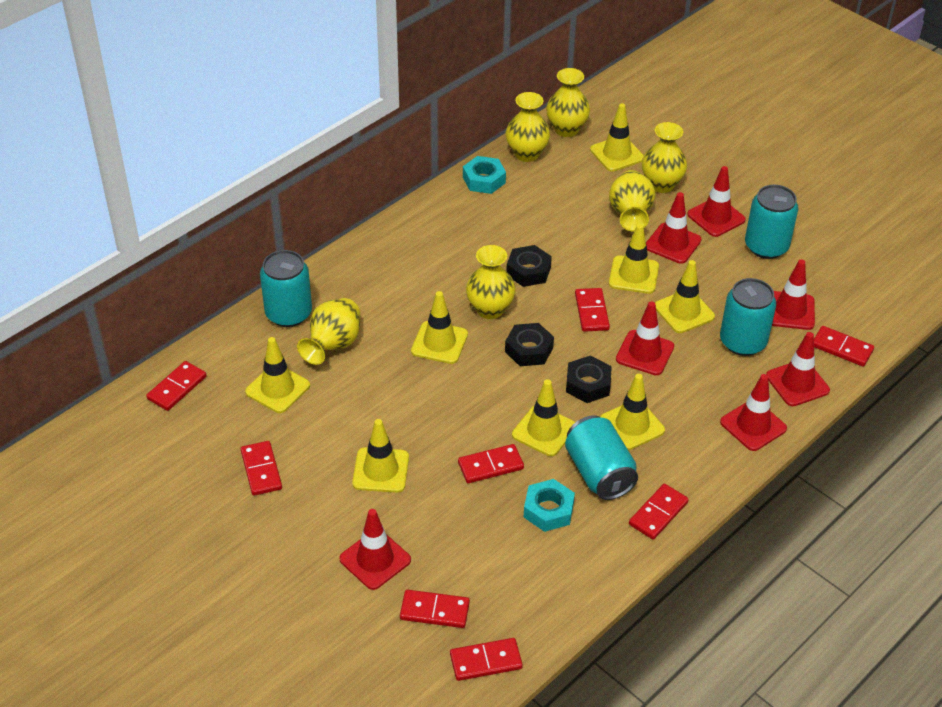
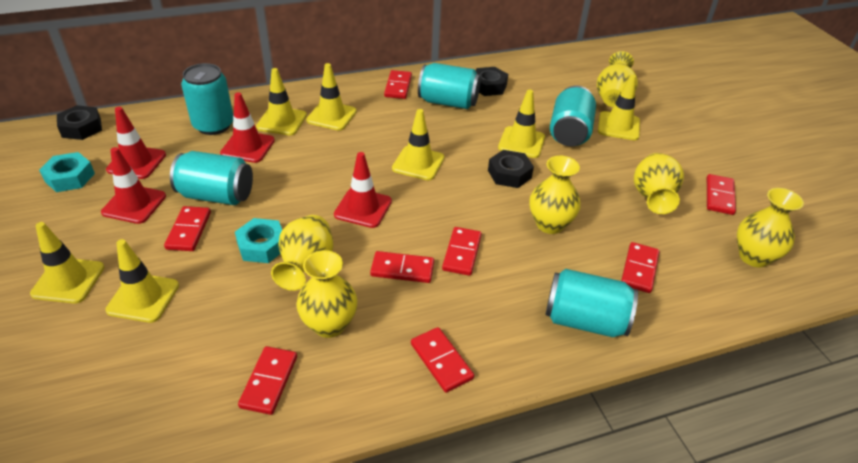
red traffic cone: 7 -> 4
turquoise can: 4 -> 5
yellow traffic cone: 8 -> 7

